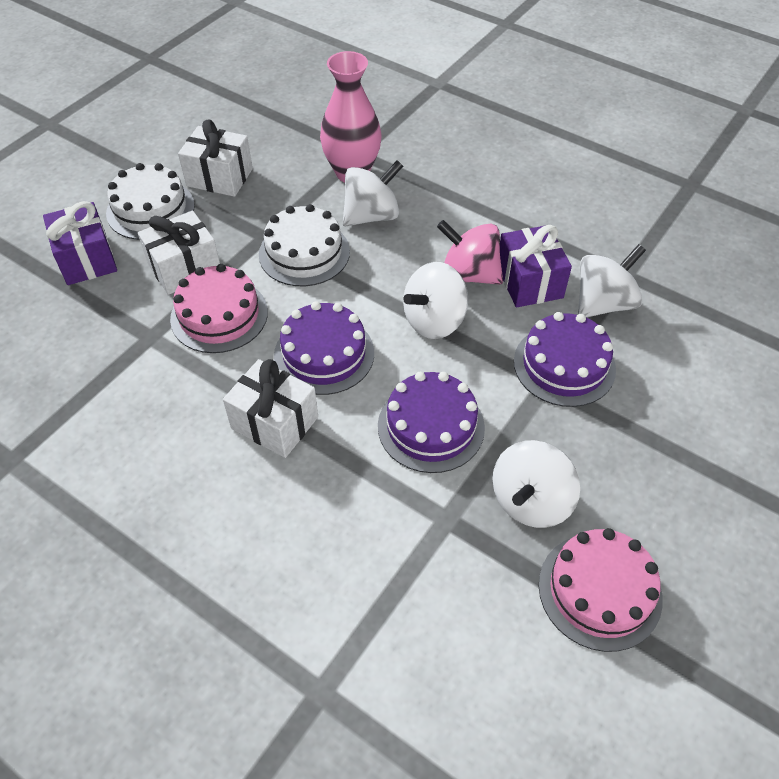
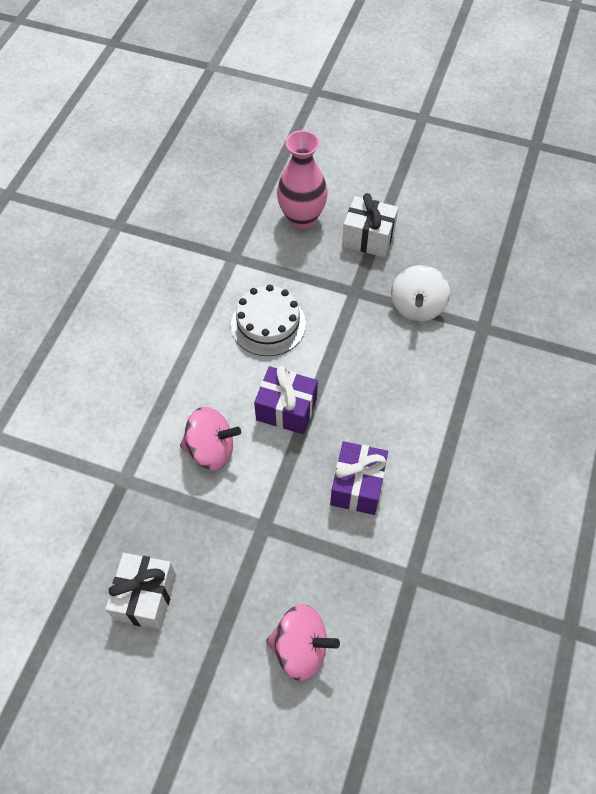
pink cake: 2 -> 0
pink spinning top: 1 -> 2
purple cake: 3 -> 0
white cake: 2 -> 1
white gift: 3 -> 2
white spinning top: 4 -> 1

